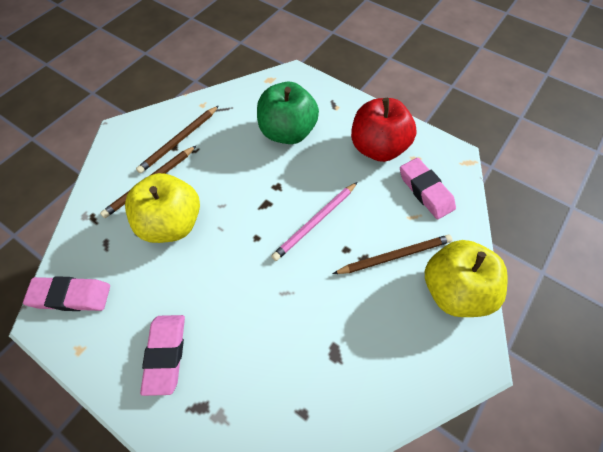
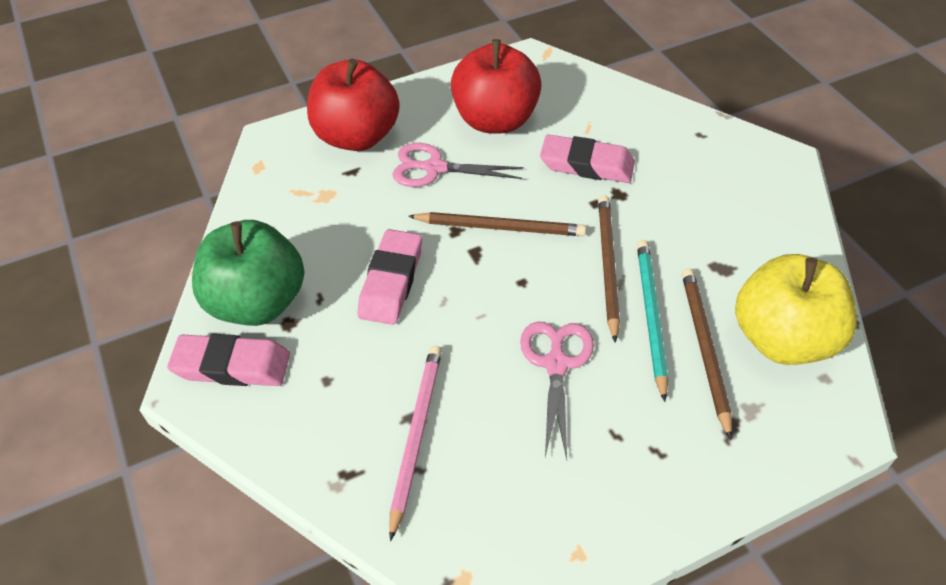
pink scissors: 0 -> 2
red apple: 1 -> 2
turquoise pencil: 0 -> 1
yellow apple: 2 -> 1

